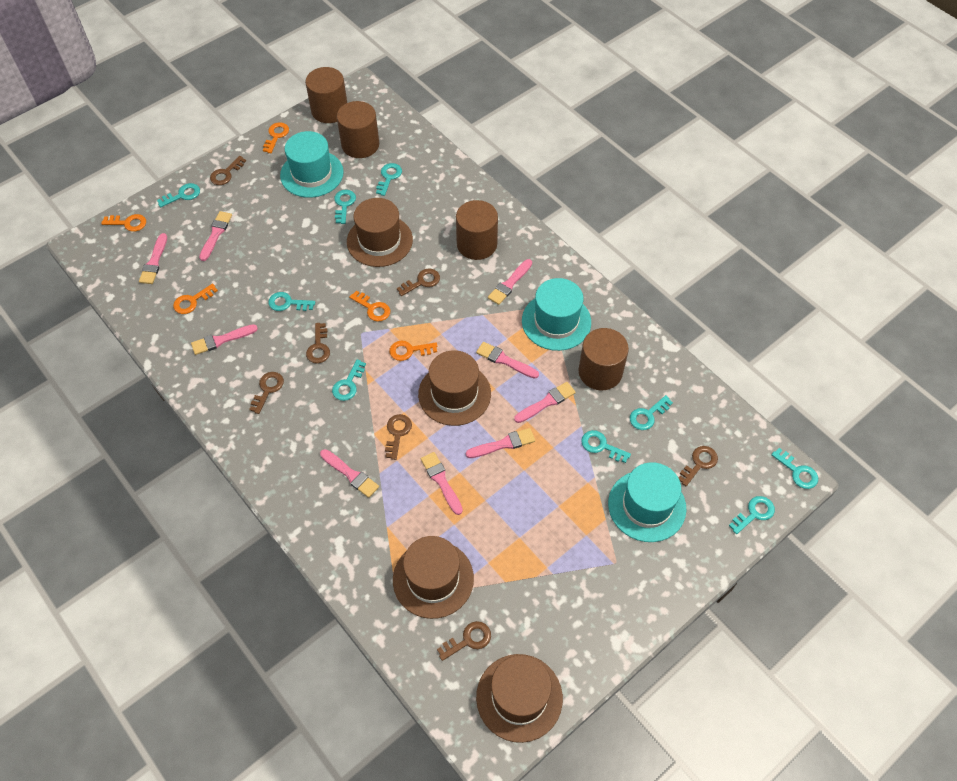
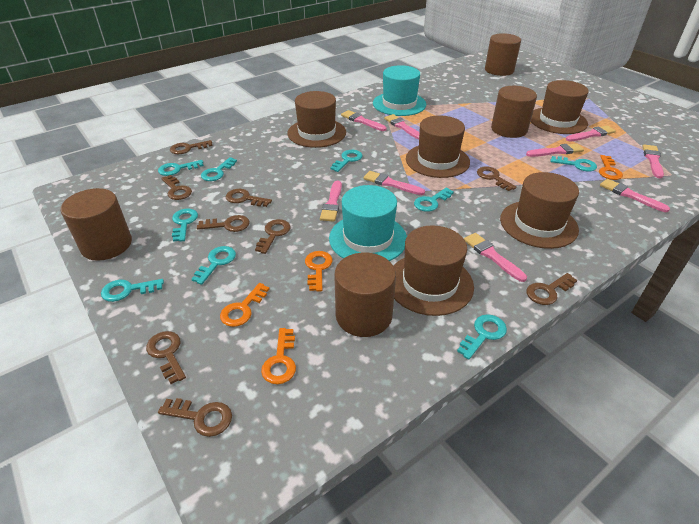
brown hat: 4 -> 5
brown key: 7 -> 9
orange key: 5 -> 4
turquoise hat: 3 -> 2

